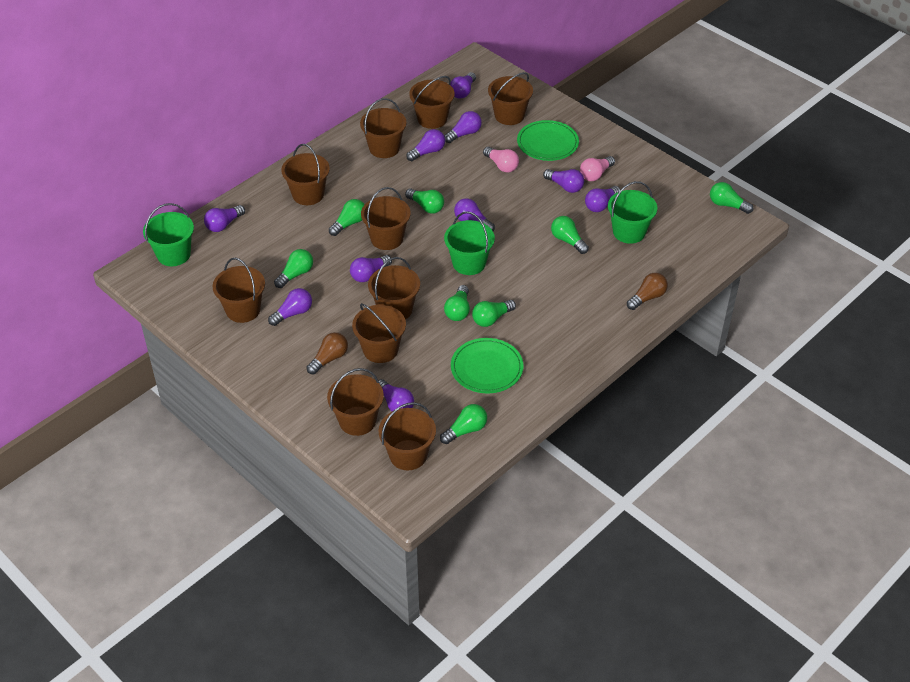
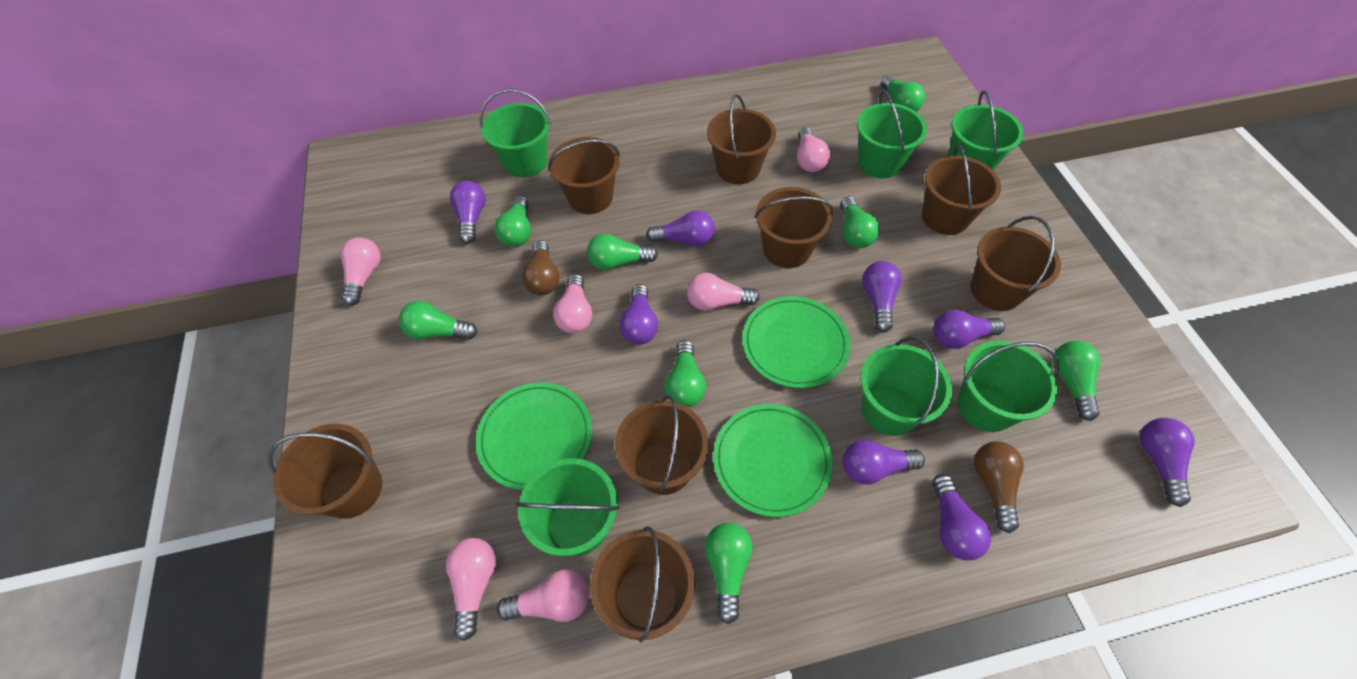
brown bucket: 10 -> 8
green bucket: 3 -> 6
green plate: 2 -> 3
pink light bulb: 2 -> 6
purple light bulb: 10 -> 8

